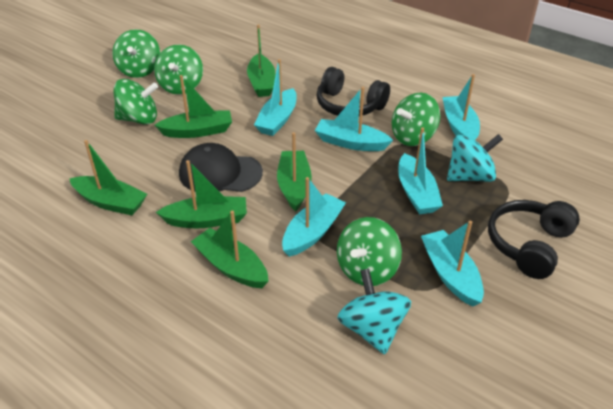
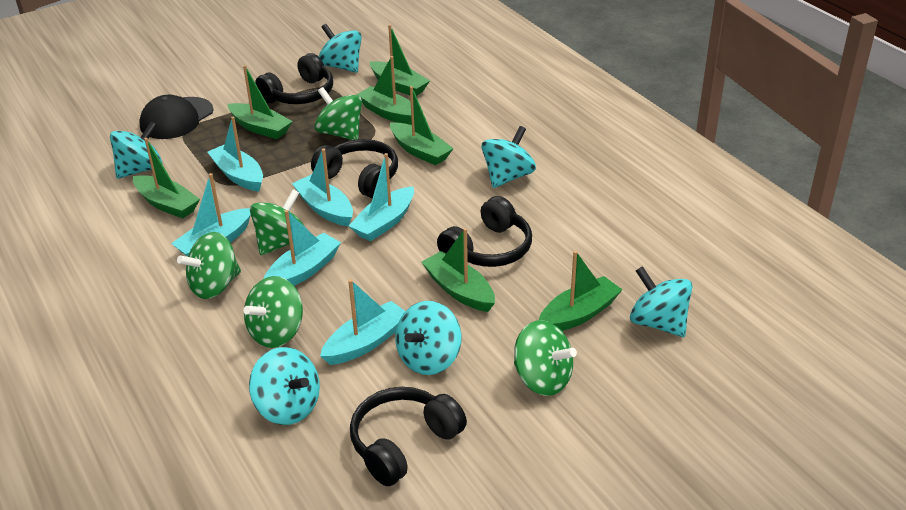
black headphones: 2 -> 4
green boat: 6 -> 7
turquoise spinning top: 2 -> 6

